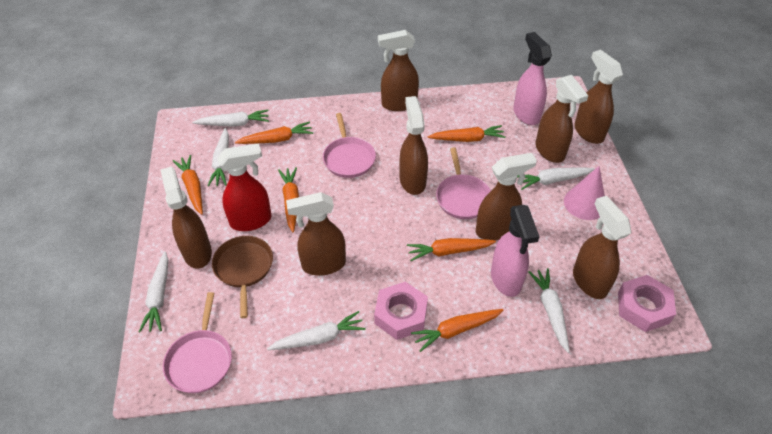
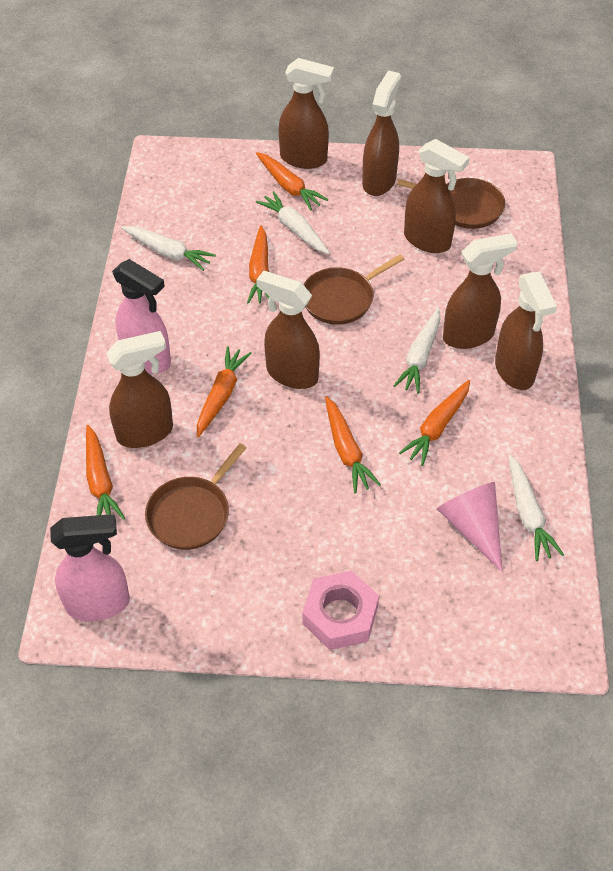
brown pan: 1 -> 3
brown spray bottle: 8 -> 7
pink nut: 2 -> 1
pink pan: 3 -> 0
red spray bottle: 1 -> 0
white carrot: 6 -> 4

